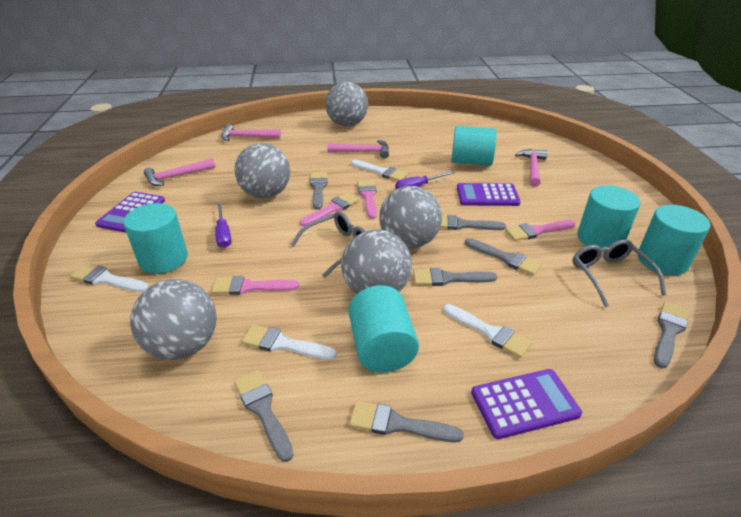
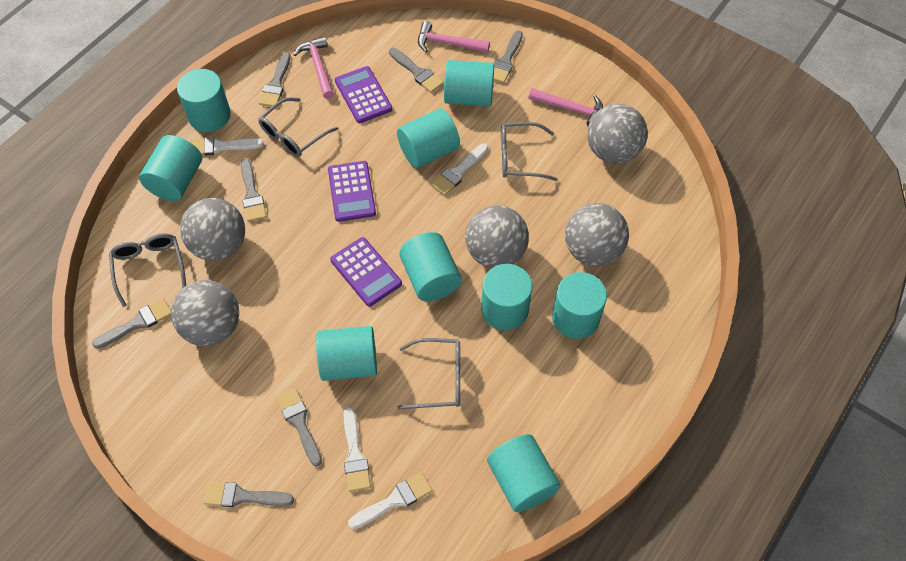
grey glasses: 2 -> 4
pink brush: 4 -> 0
pink hammer: 4 -> 3
purple screwdriver: 2 -> 0
turquoise cylinder: 5 -> 9

